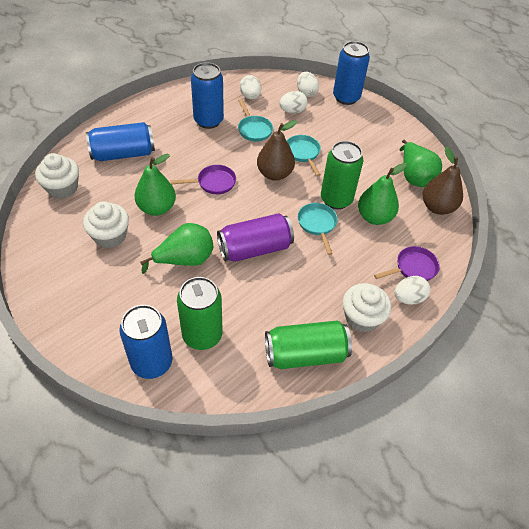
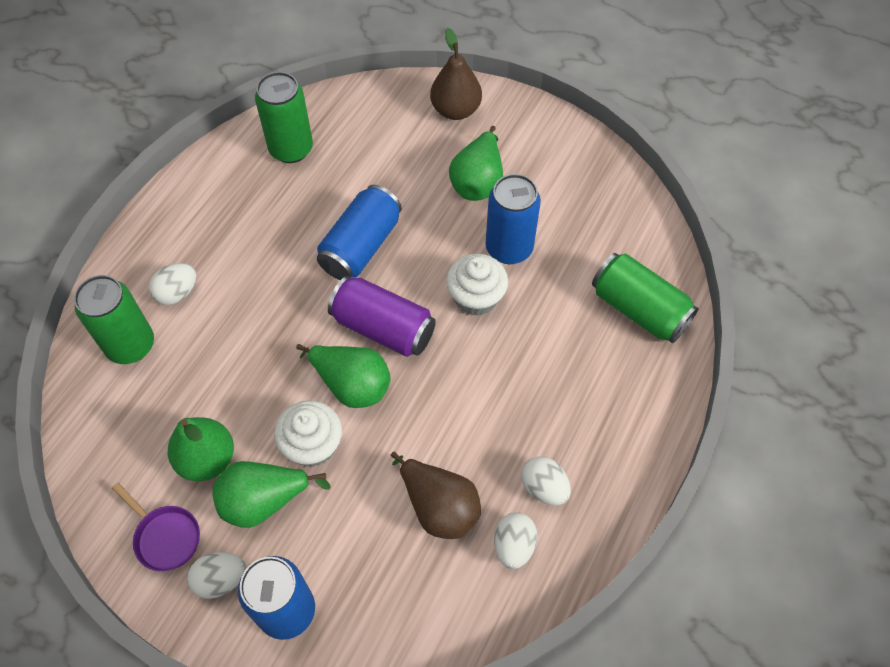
blue can: 4 -> 3
purple pan: 2 -> 1
turquoise pan: 3 -> 0
white cupcake: 3 -> 2

